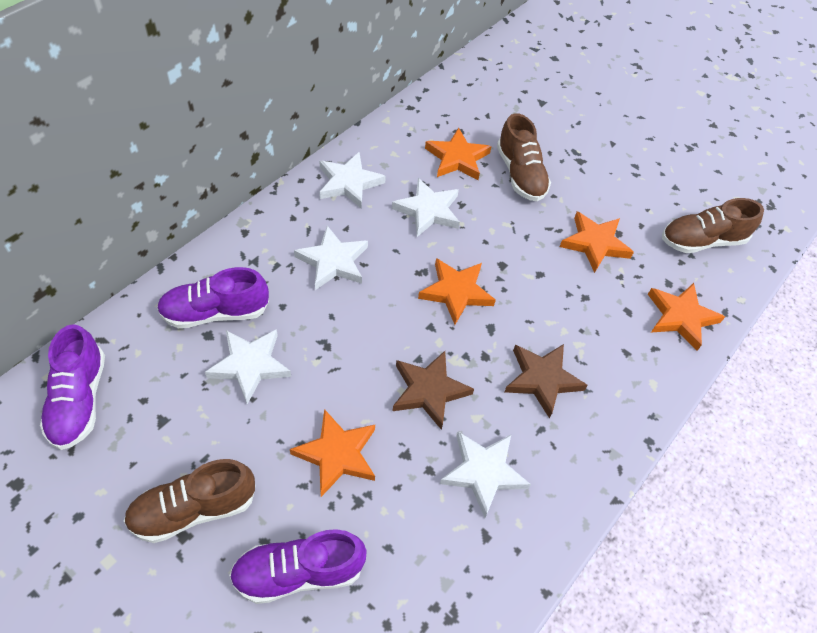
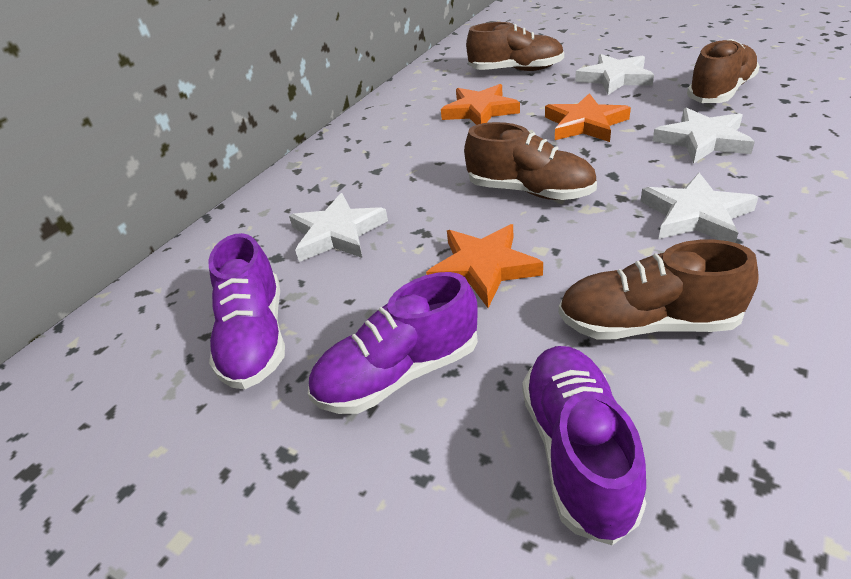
brown shoe: 3 -> 4
brown star: 2 -> 0
orange star: 5 -> 3
white star: 5 -> 4

